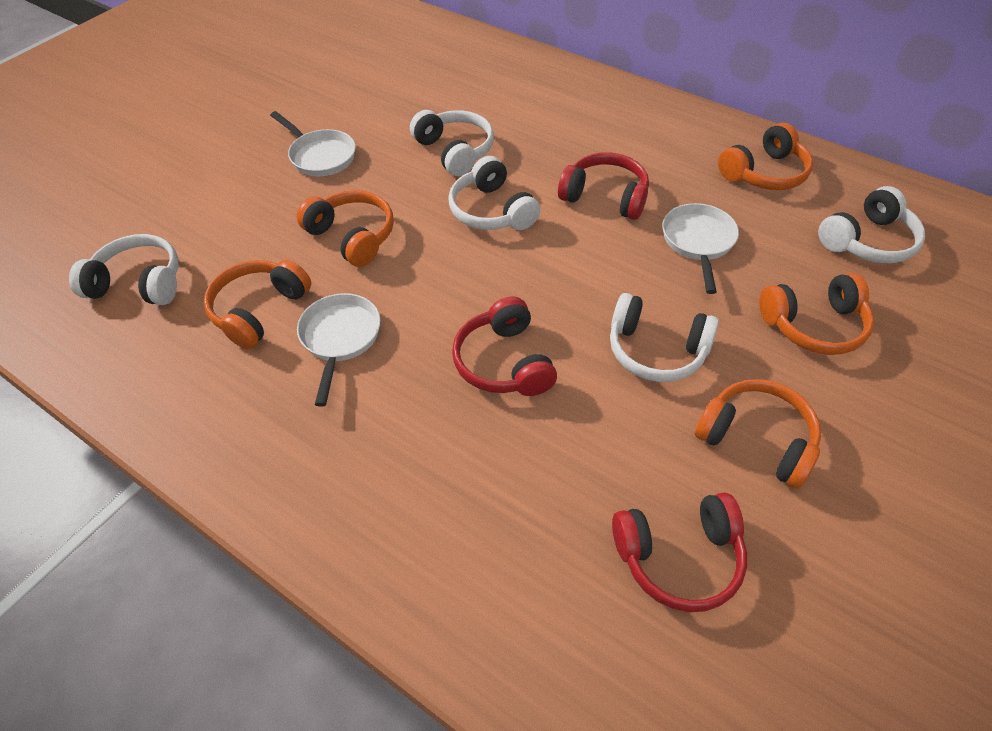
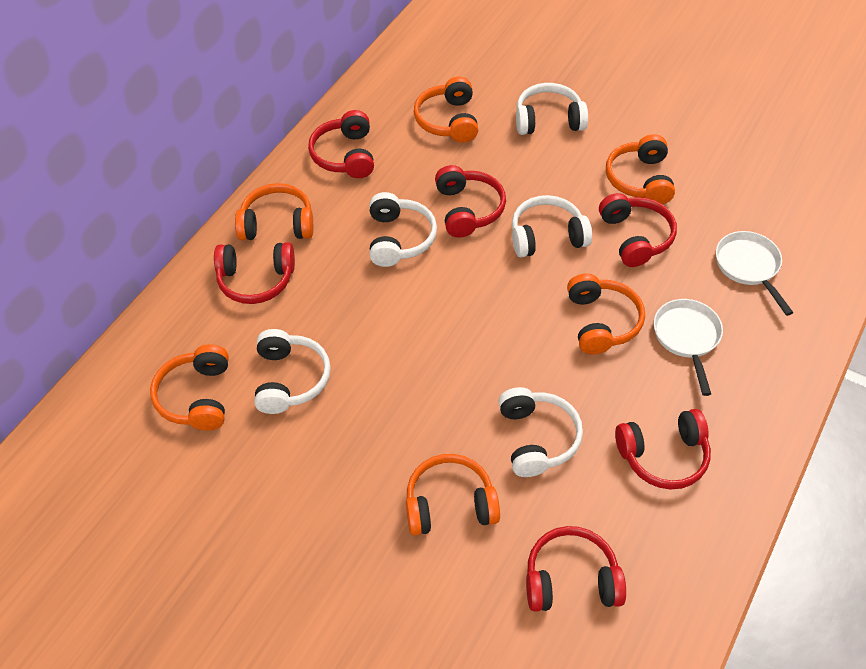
orange headphones: 5 -> 6
red headphones: 3 -> 6
white pan: 3 -> 2

